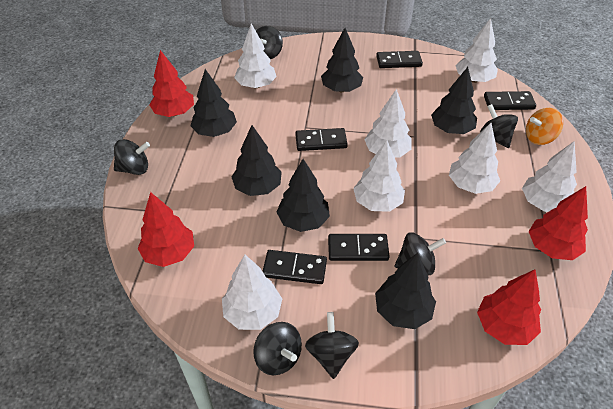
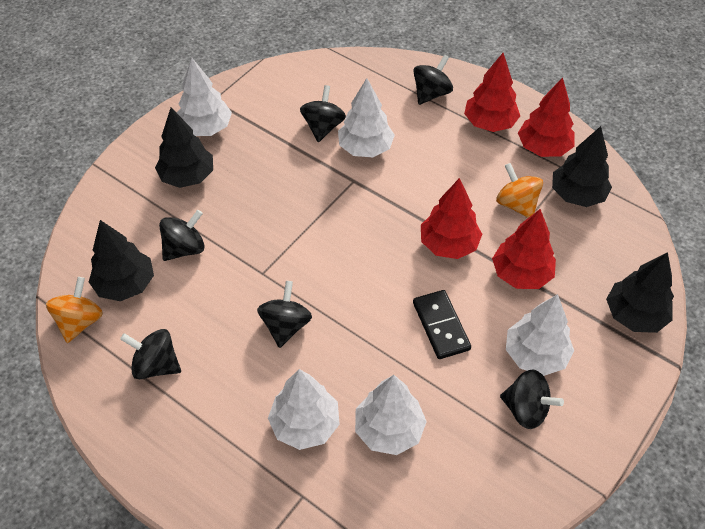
black domino: 5 -> 1
black tree: 6 -> 4
orange spinning top: 1 -> 2
white tree: 7 -> 5

